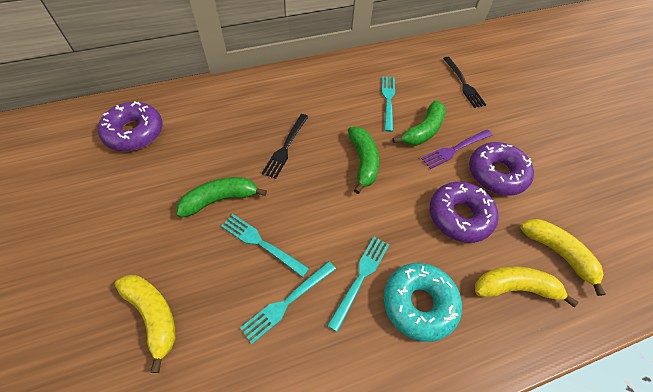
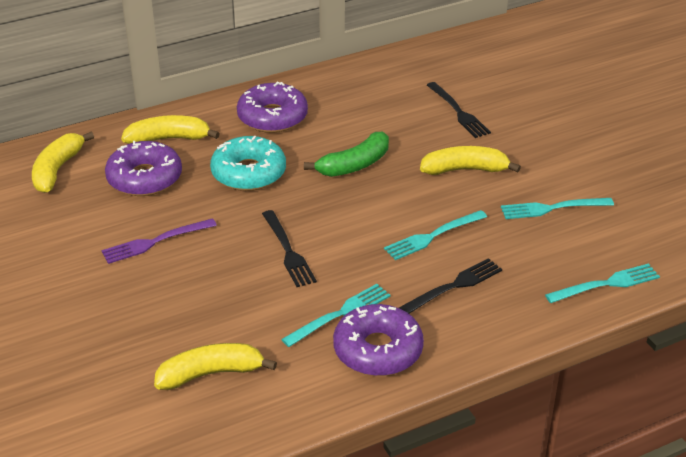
black fork: 2 -> 3
green banana: 3 -> 1
yellow banana: 3 -> 4

